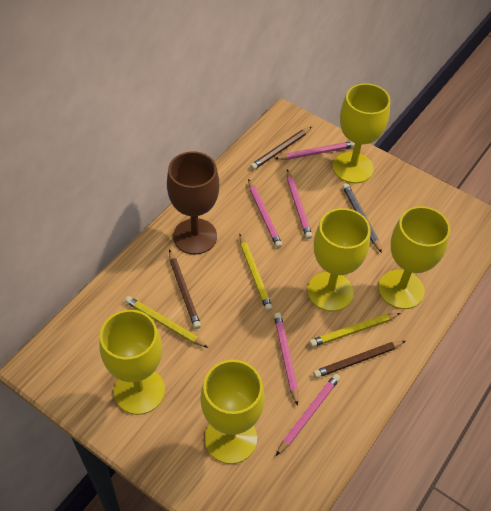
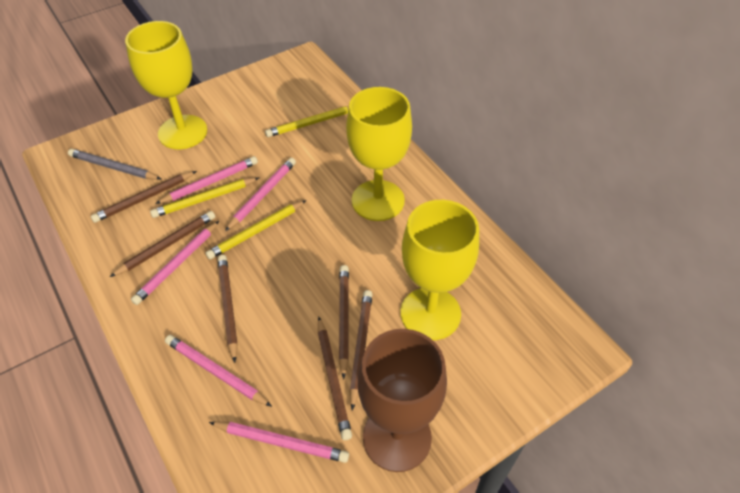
brown pencil: 3 -> 6
yellow goblet: 5 -> 3

